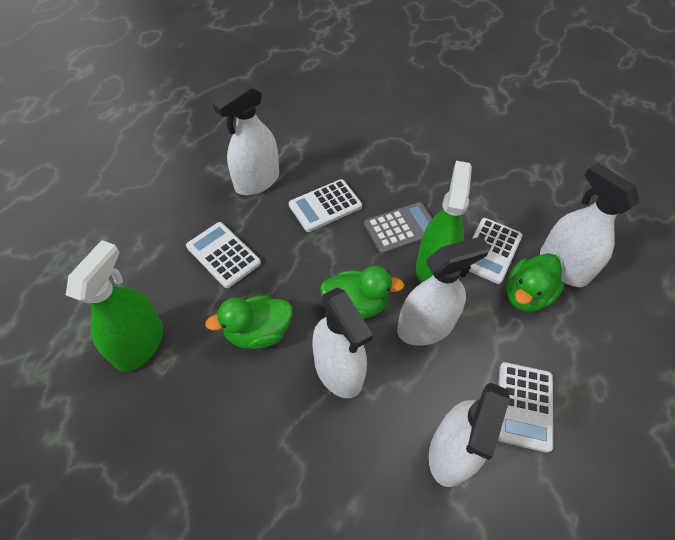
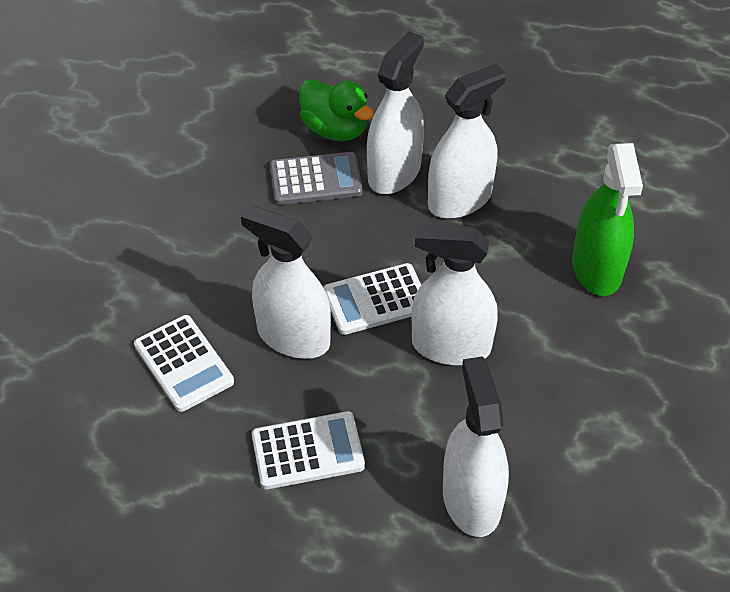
green duck: 3 -> 1
green spray bottle: 2 -> 1
white calculator: 4 -> 3

